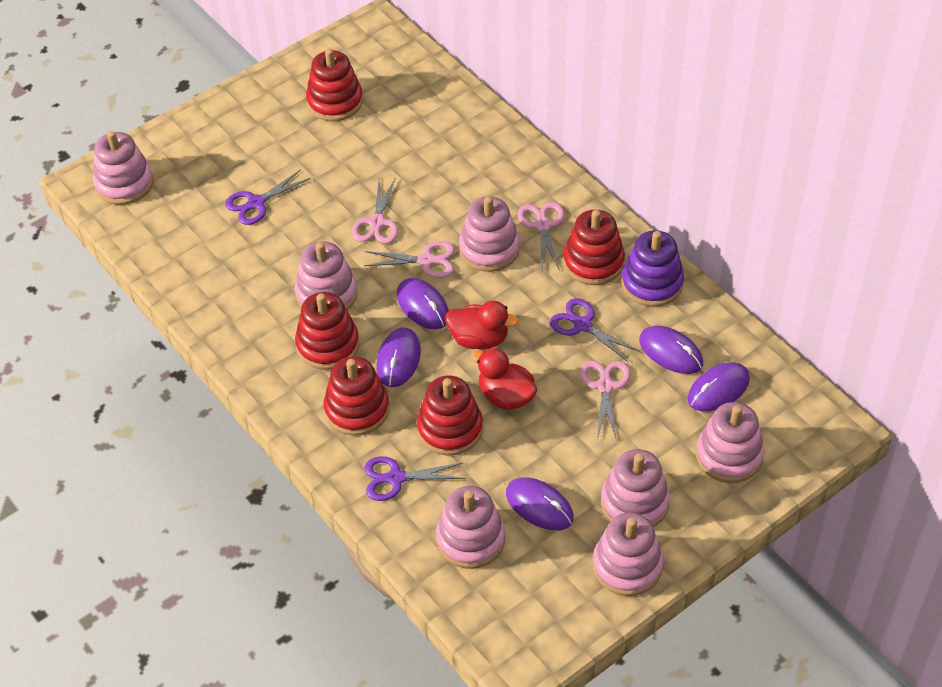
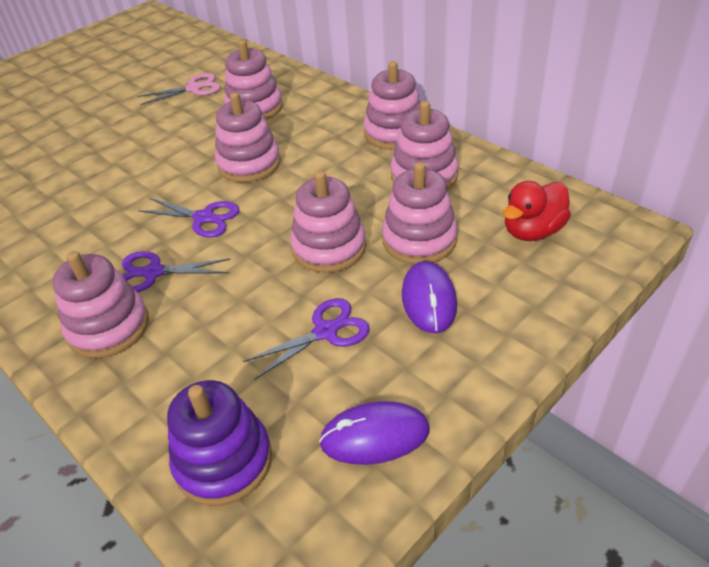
pink scissors: 4 -> 1
purple mouse: 5 -> 2
red duck: 2 -> 1
red stacking toy: 5 -> 0

